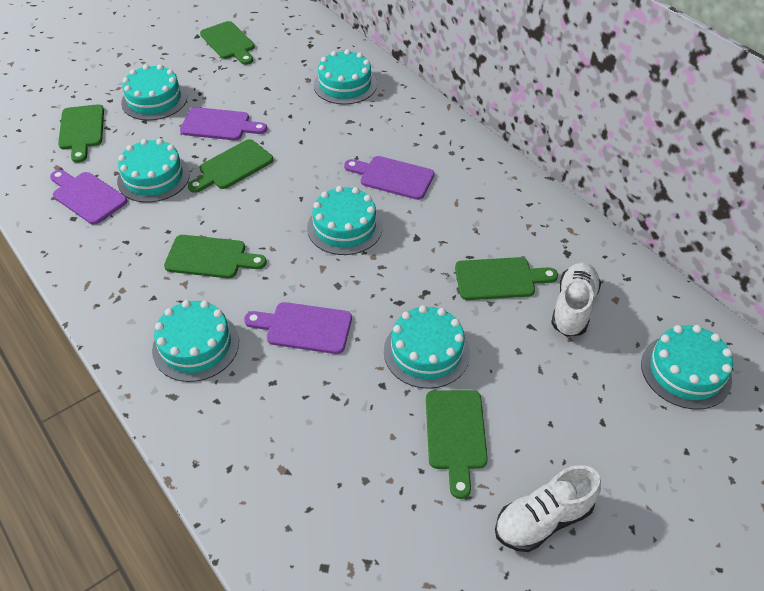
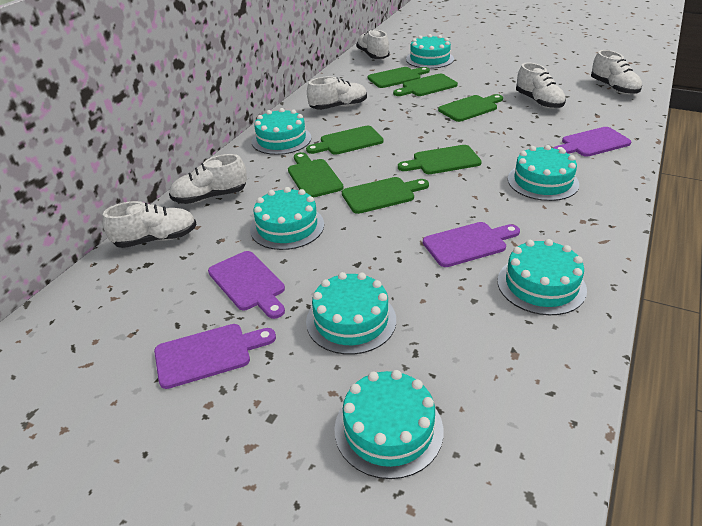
green cutting board: 6 -> 7
white shoe: 2 -> 6

